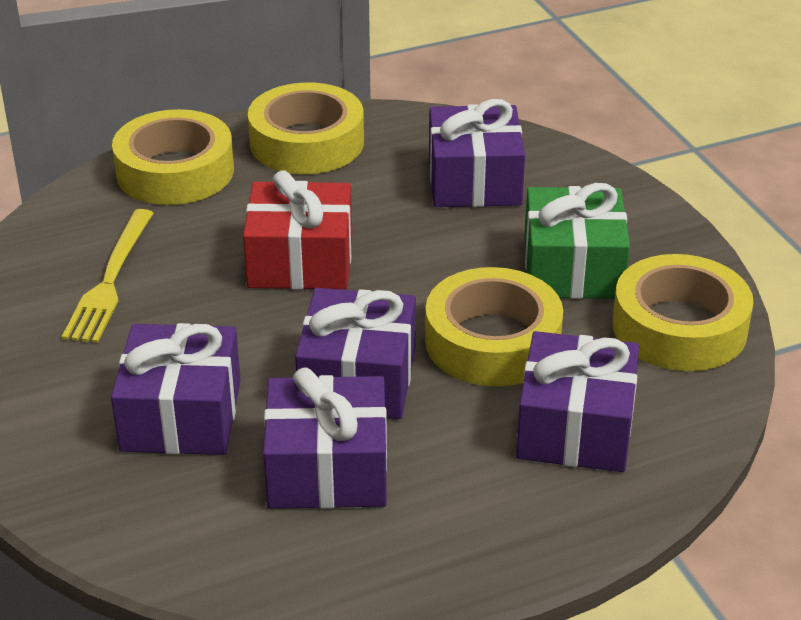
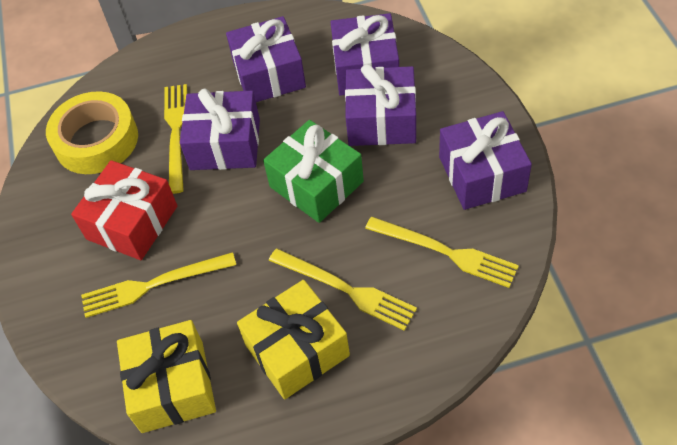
yellow fork: 1 -> 4
yellow gift: 0 -> 2
yellow tape: 4 -> 1

